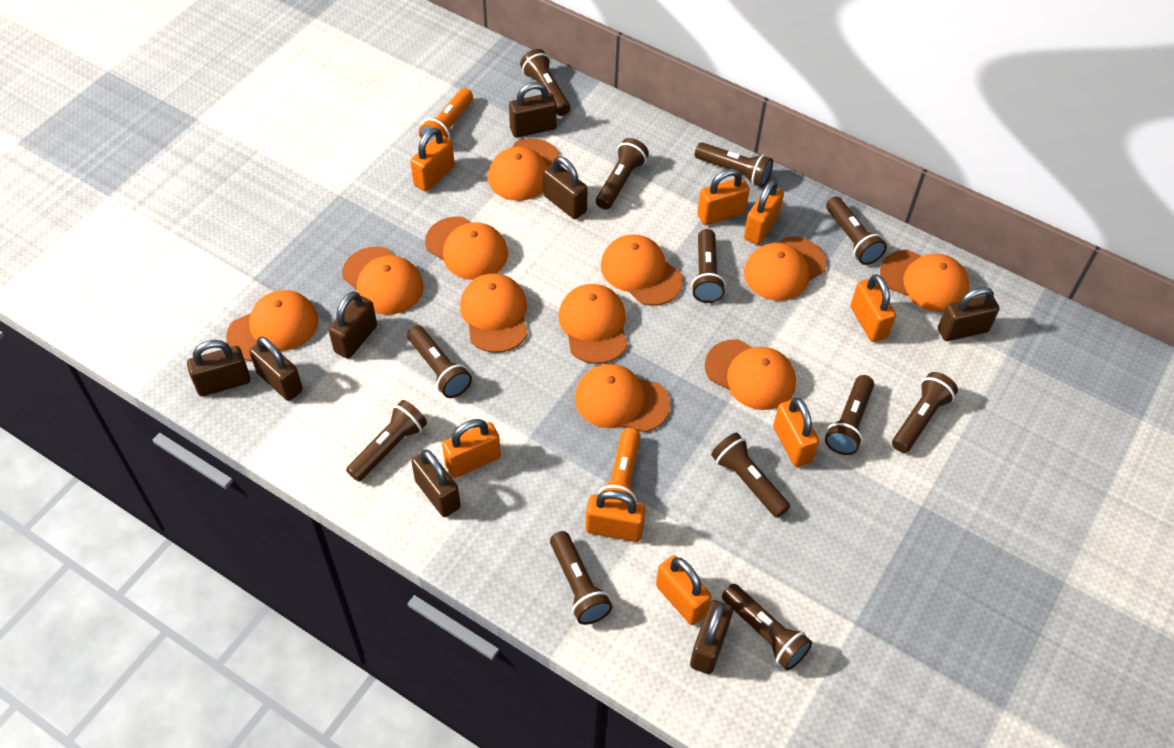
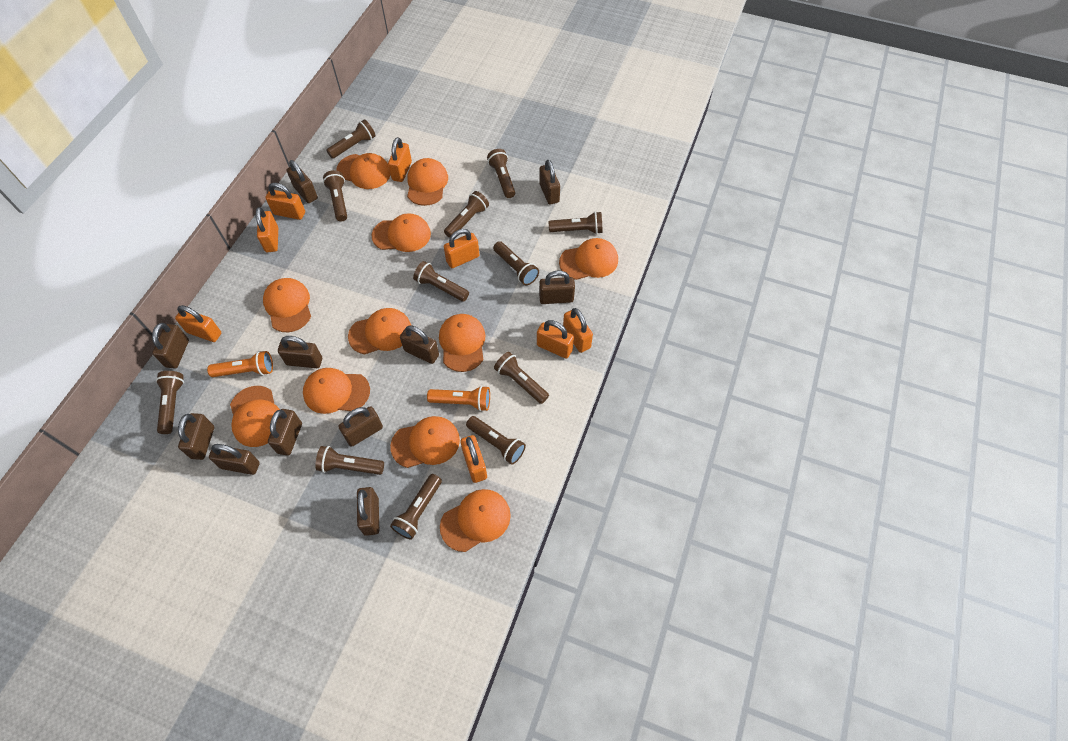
brown padlock: 8 -> 11

